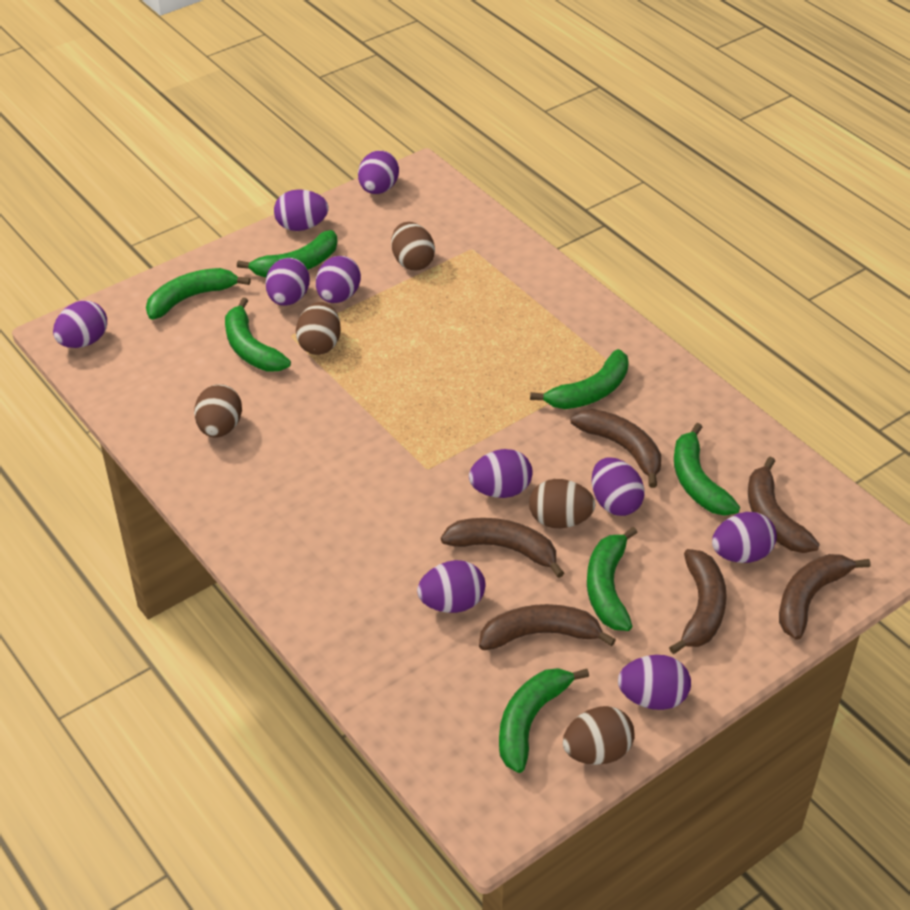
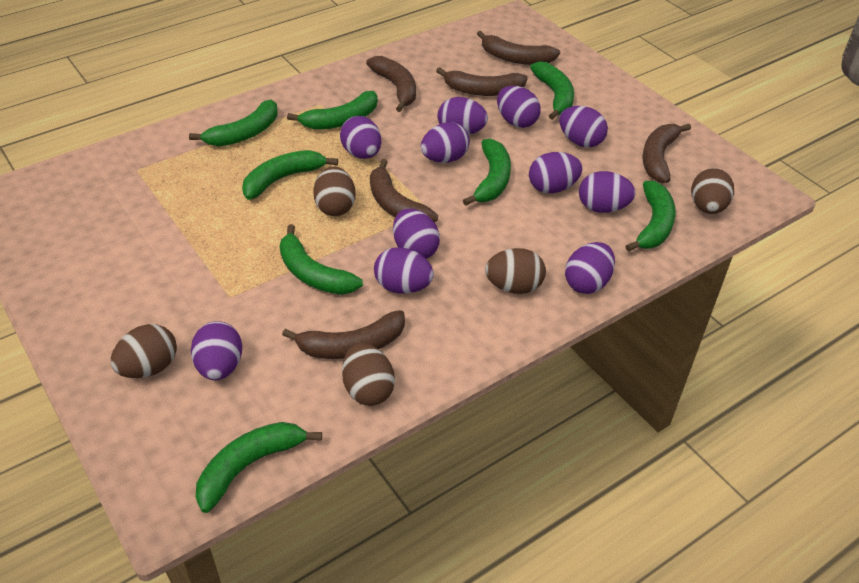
green banana: 7 -> 8
purple egg: 10 -> 11

